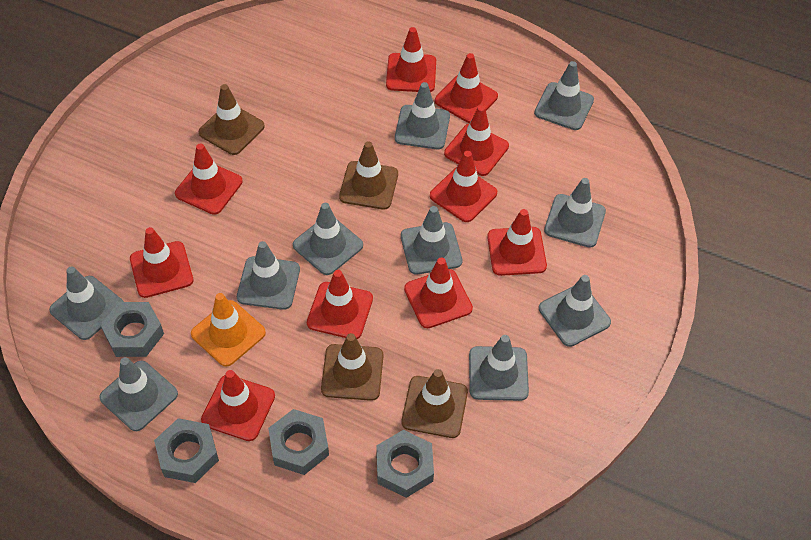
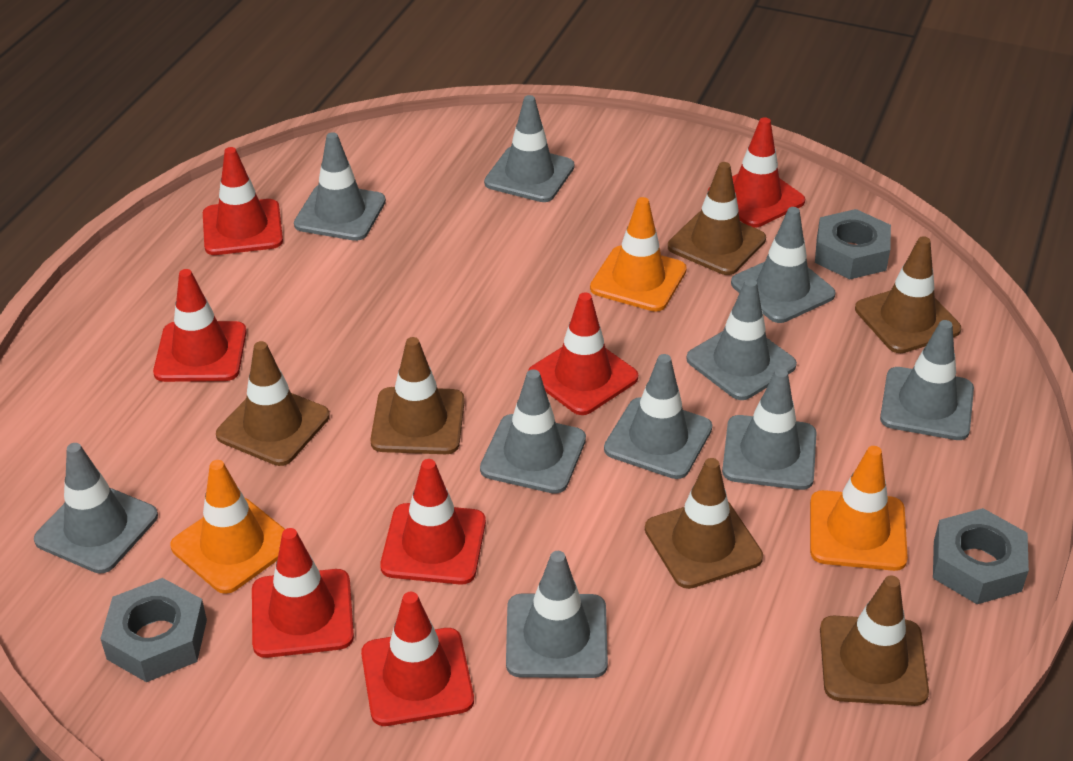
brown traffic cone: 4 -> 6
grey nut: 4 -> 3
orange traffic cone: 1 -> 3
red traffic cone: 10 -> 7

